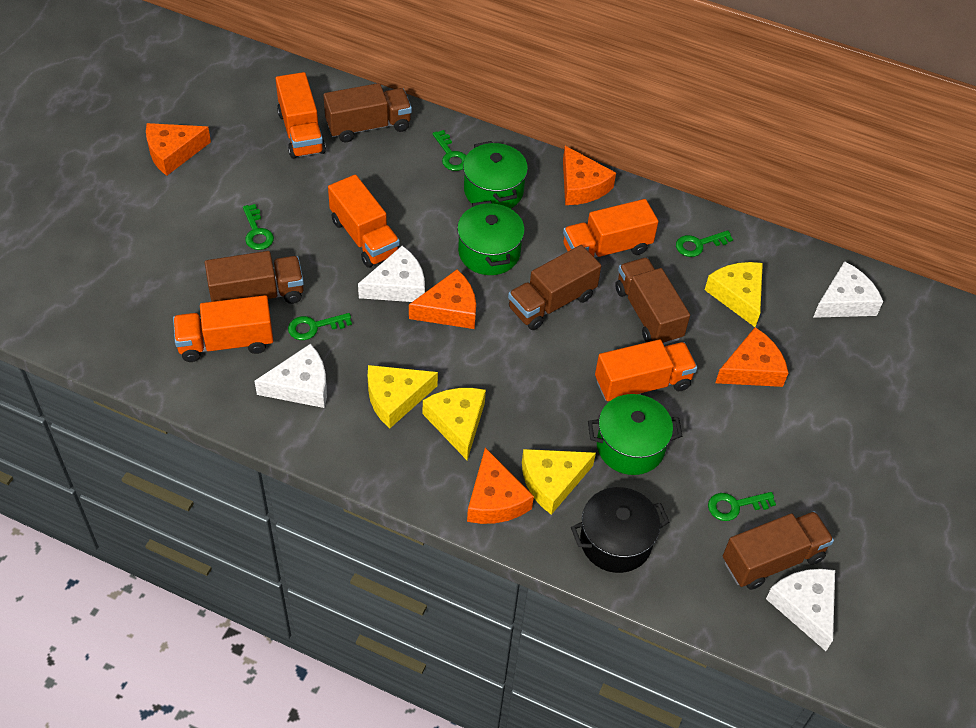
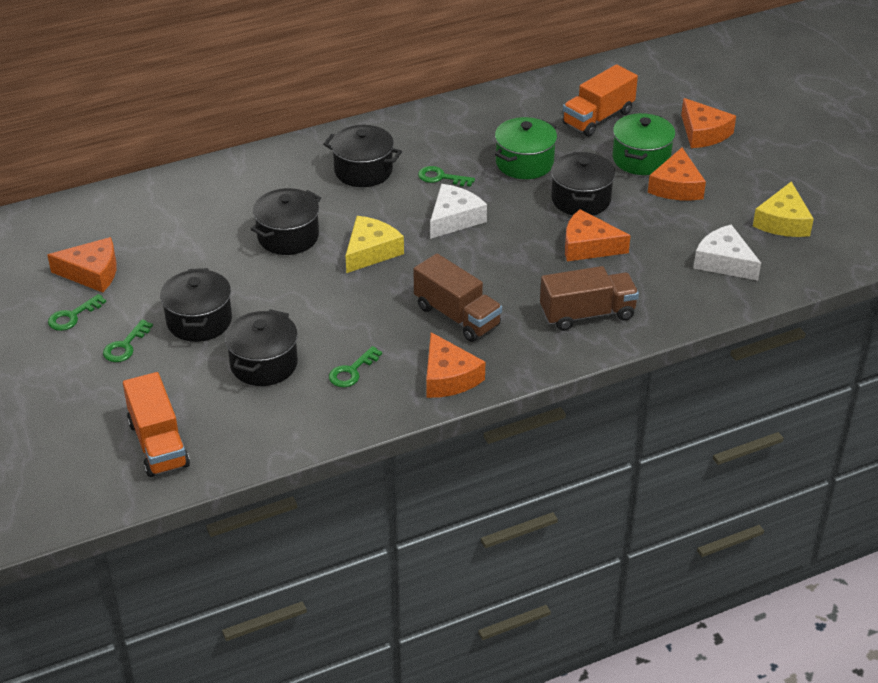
black pot: 1 -> 5
brown truck: 5 -> 2
green key: 5 -> 4
green pot: 3 -> 2
orange truck: 5 -> 2
white cheese: 4 -> 2
yellow cheese: 4 -> 2

